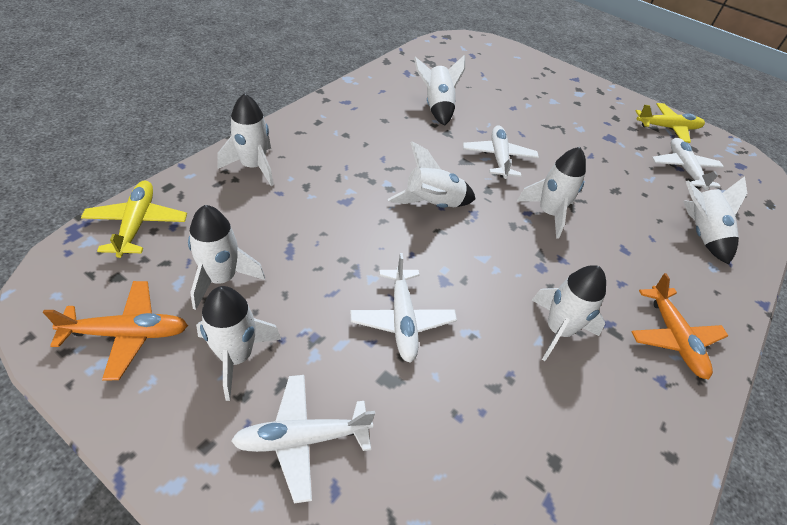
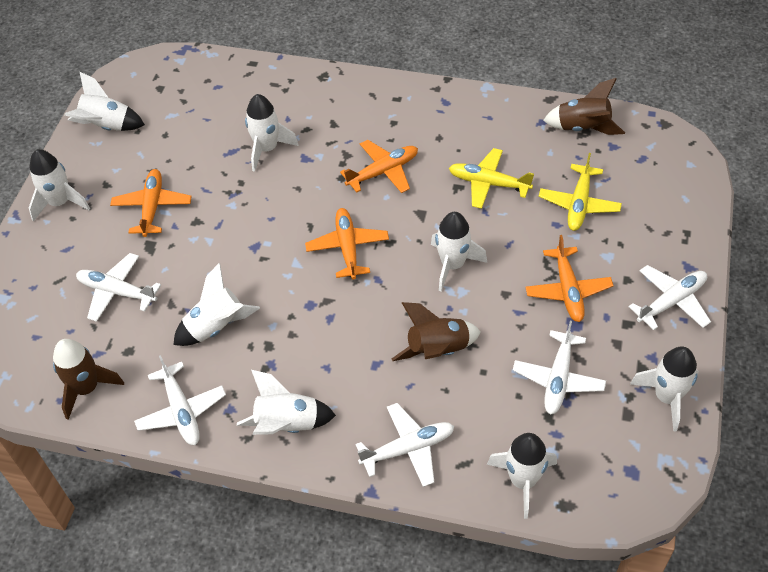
brown rocket: 0 -> 3
orange plane: 2 -> 4
white plane: 4 -> 5

